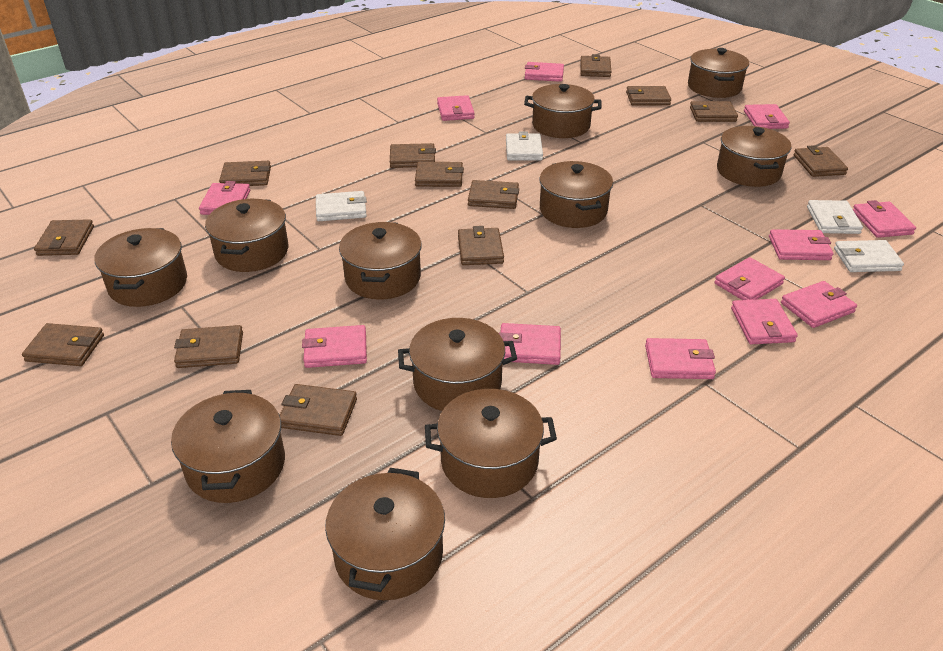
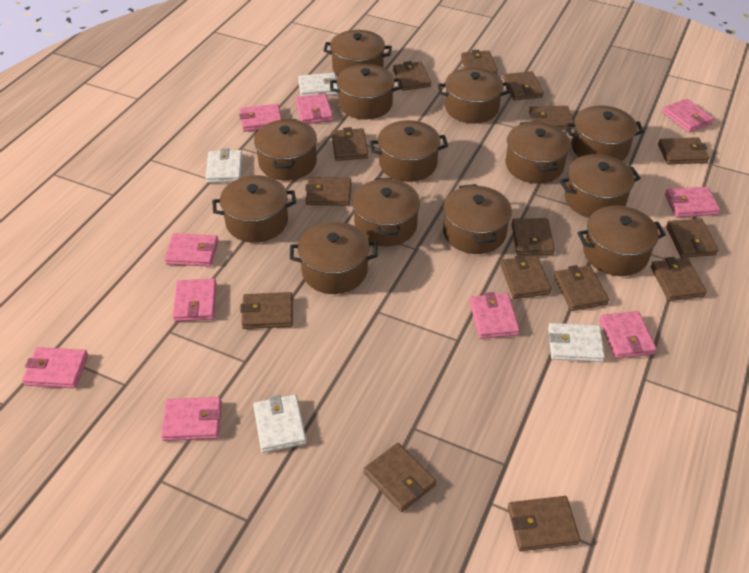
brown pot: 11 -> 13
brown wallet: 13 -> 15
pink wallet: 12 -> 10

